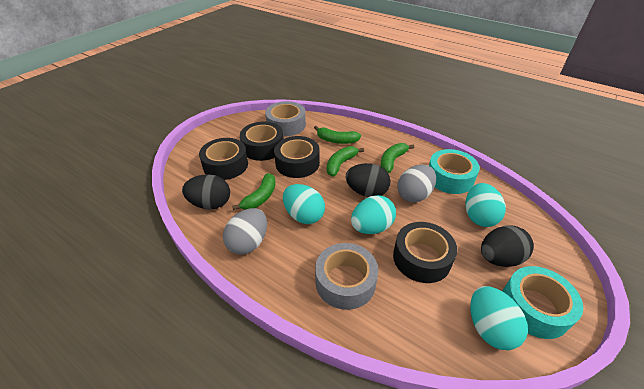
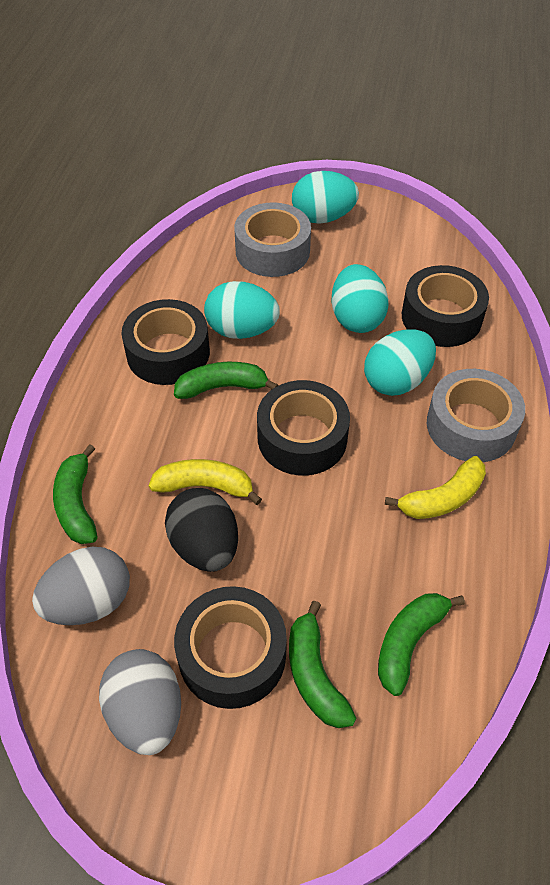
black egg: 3 -> 1
turquoise tape: 2 -> 0
yellow banana: 0 -> 2

